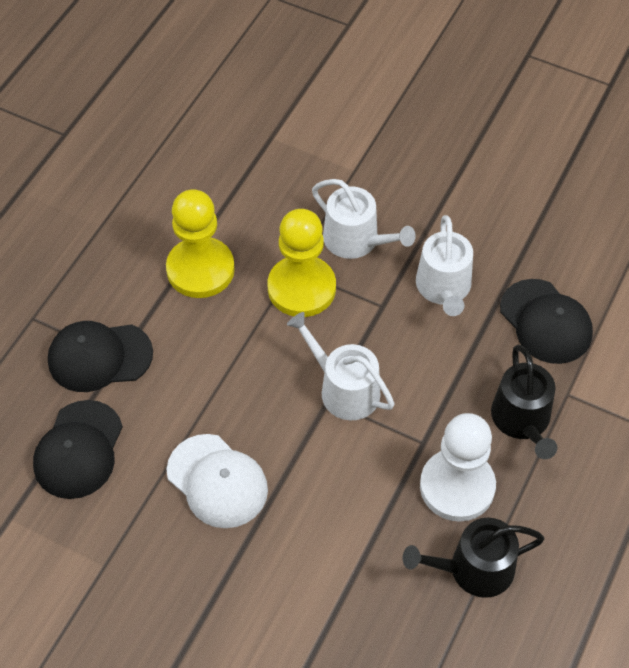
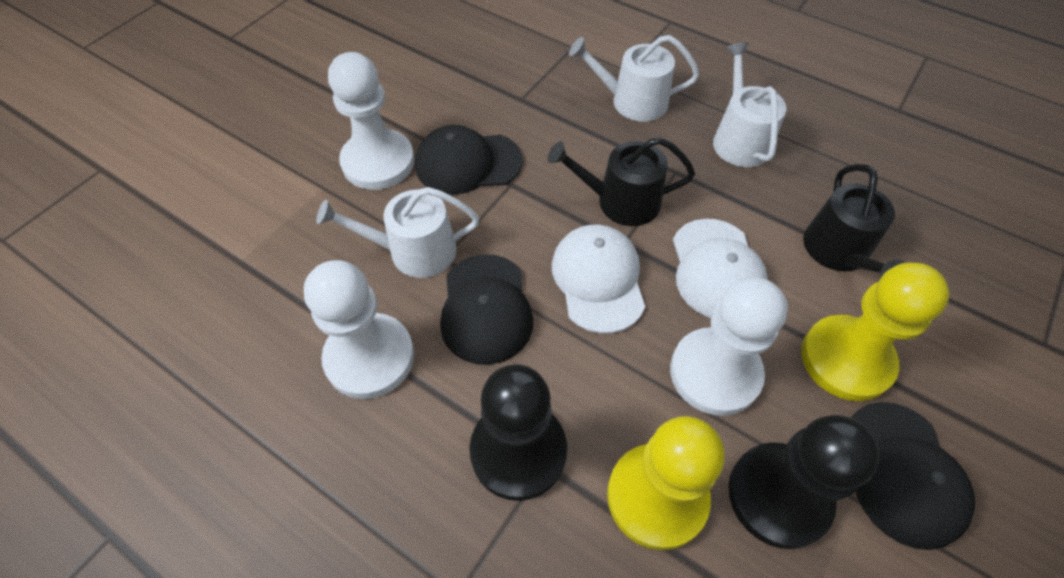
black pawn: 0 -> 2
white cap: 1 -> 2
white pawn: 1 -> 3

